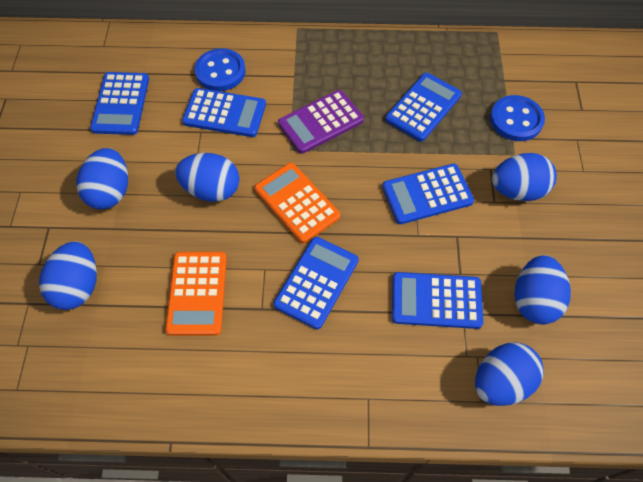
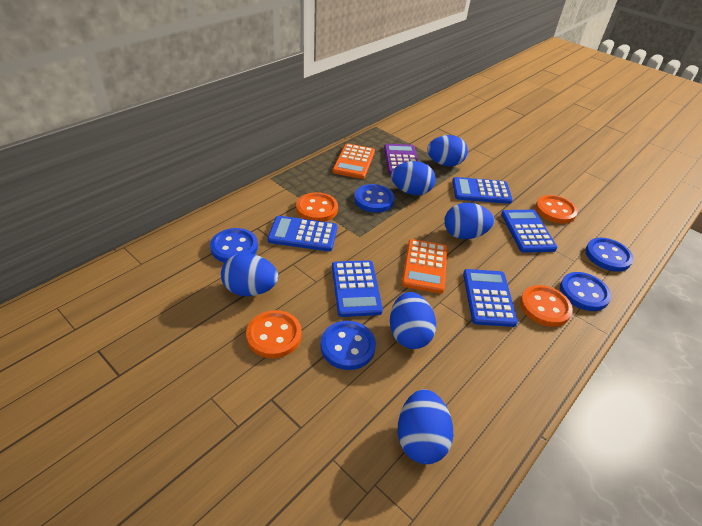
blue button: 2 -> 5
blue calculator: 6 -> 5
orange button: 0 -> 4

